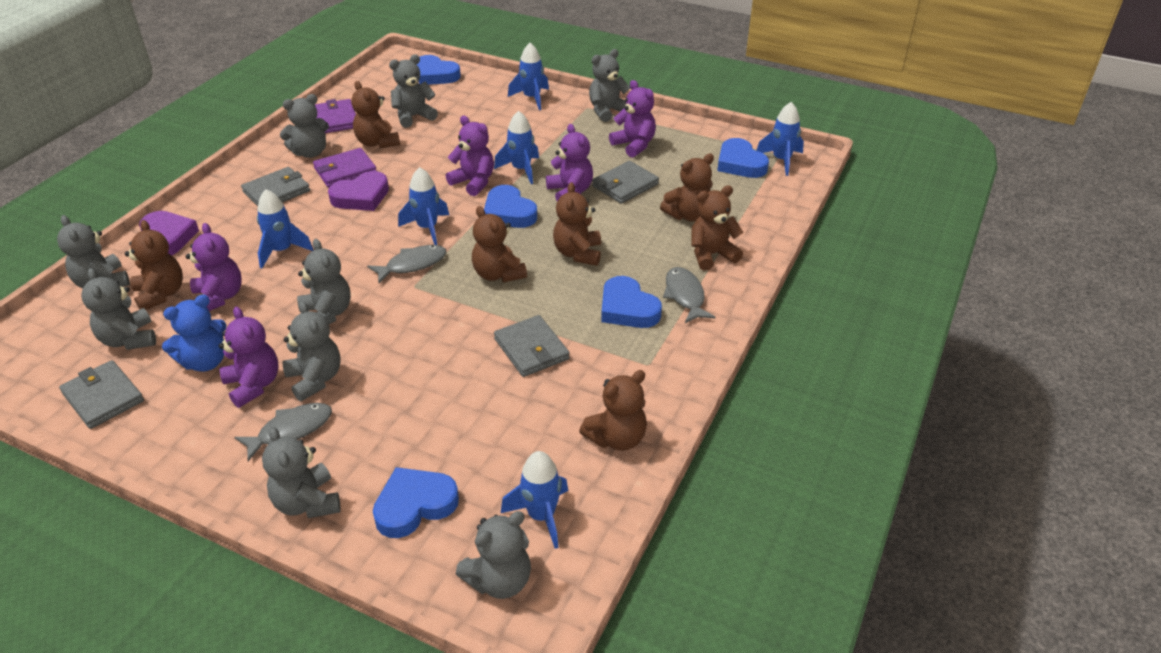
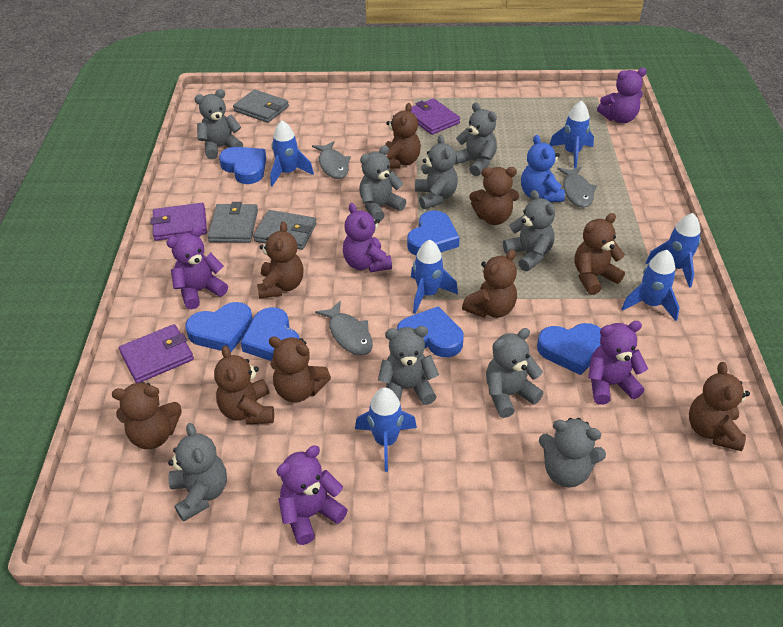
blue heart: 5 -> 6
brown teddy bear: 7 -> 9
grey wallet: 4 -> 3
purple heart: 2 -> 0
purple wallet: 2 -> 3

